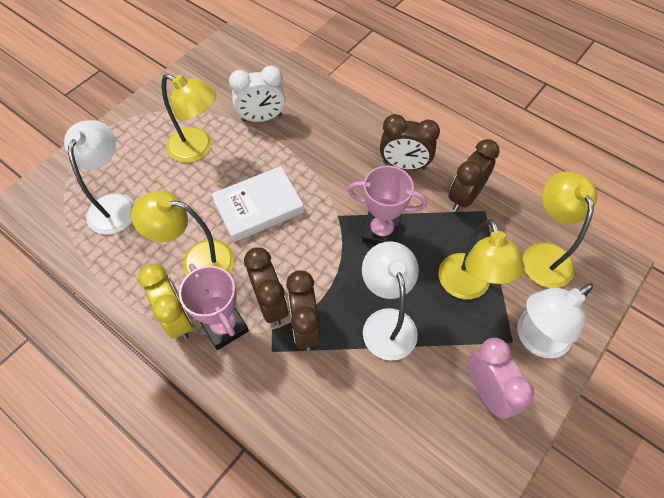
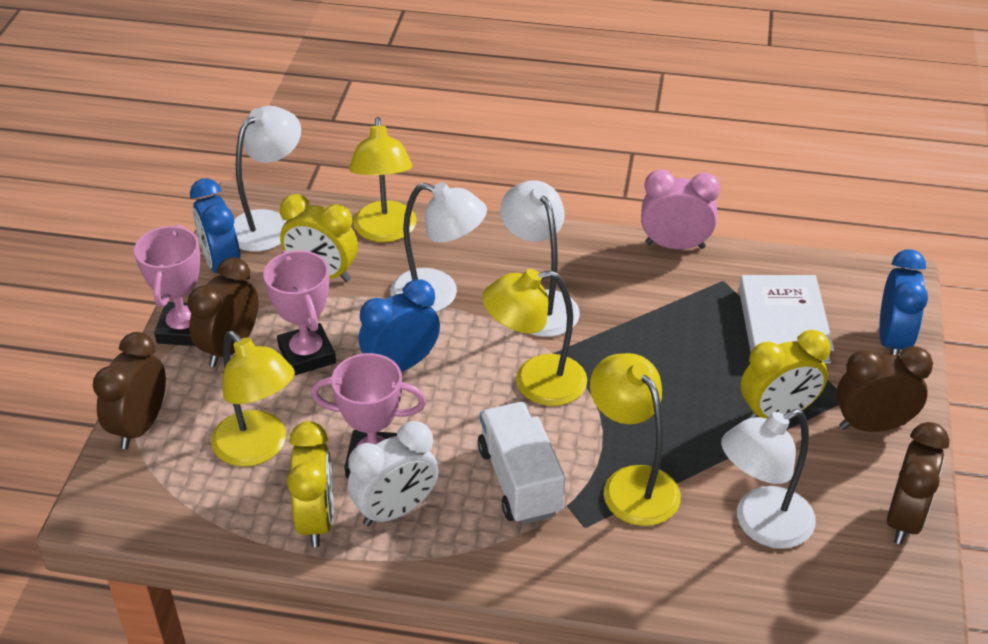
blue clock: 0 -> 3
pink trophy: 2 -> 3
white lamp: 3 -> 4
white truck: 0 -> 1
yellow clock: 1 -> 3

